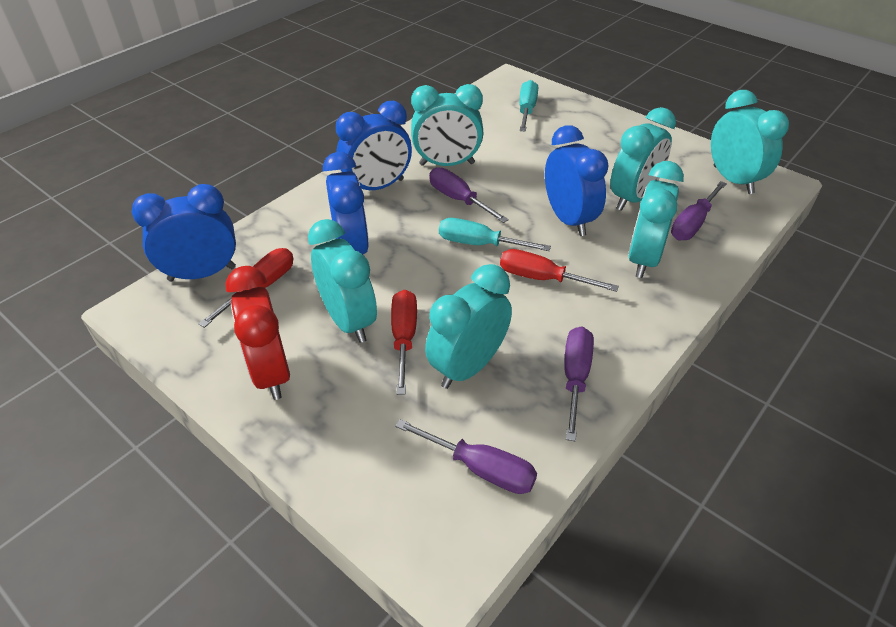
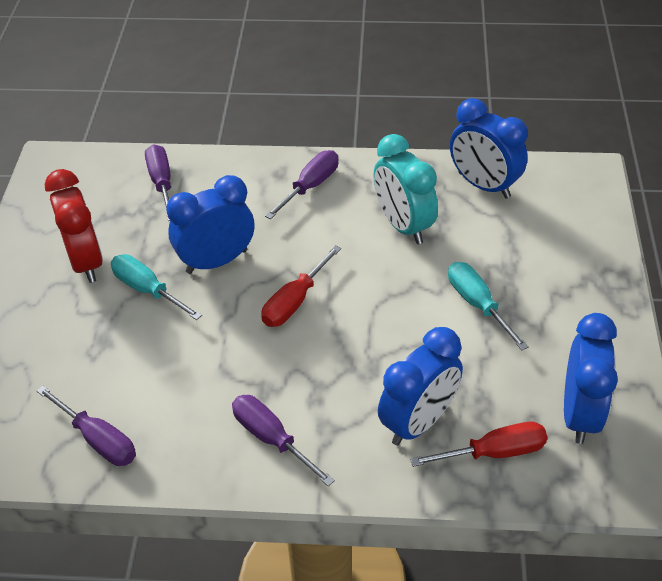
red screwdriver: 3 -> 2
turquoise clock: 6 -> 1

